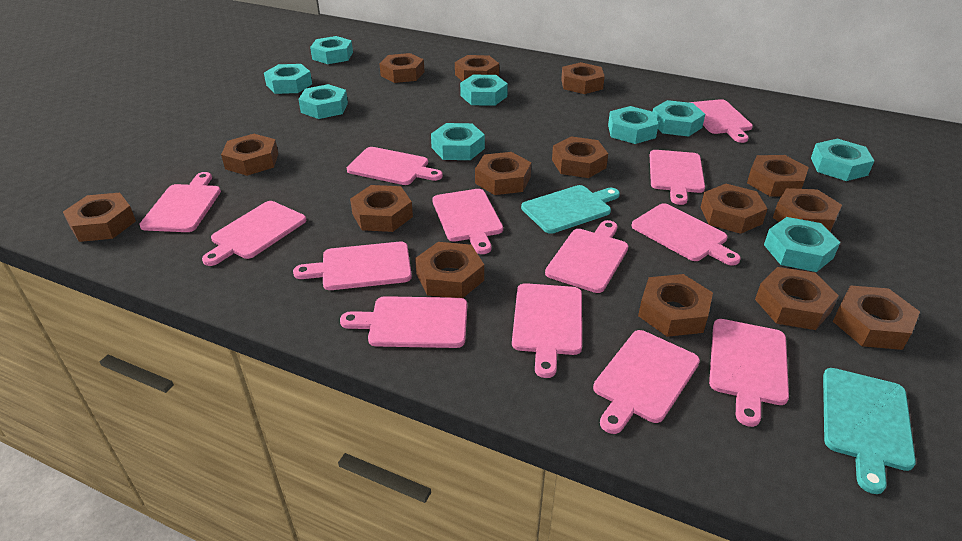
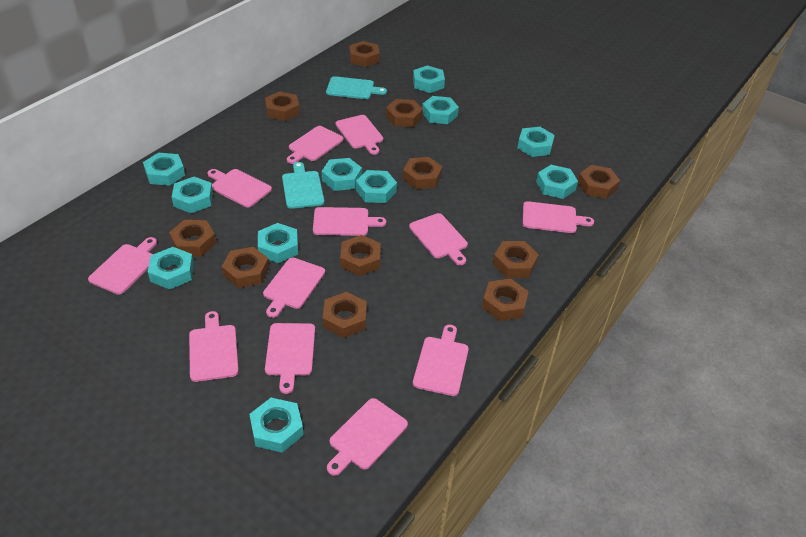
brown nut: 15 -> 11
pink cutting board: 13 -> 12
turquoise nut: 9 -> 11

